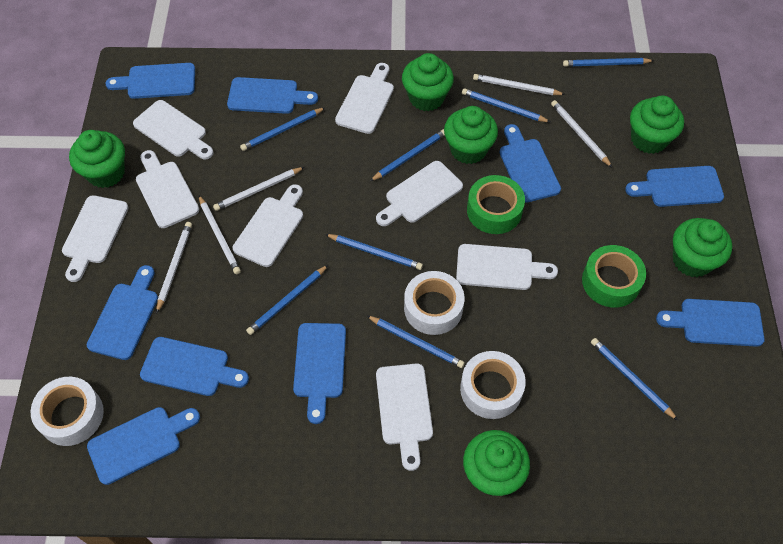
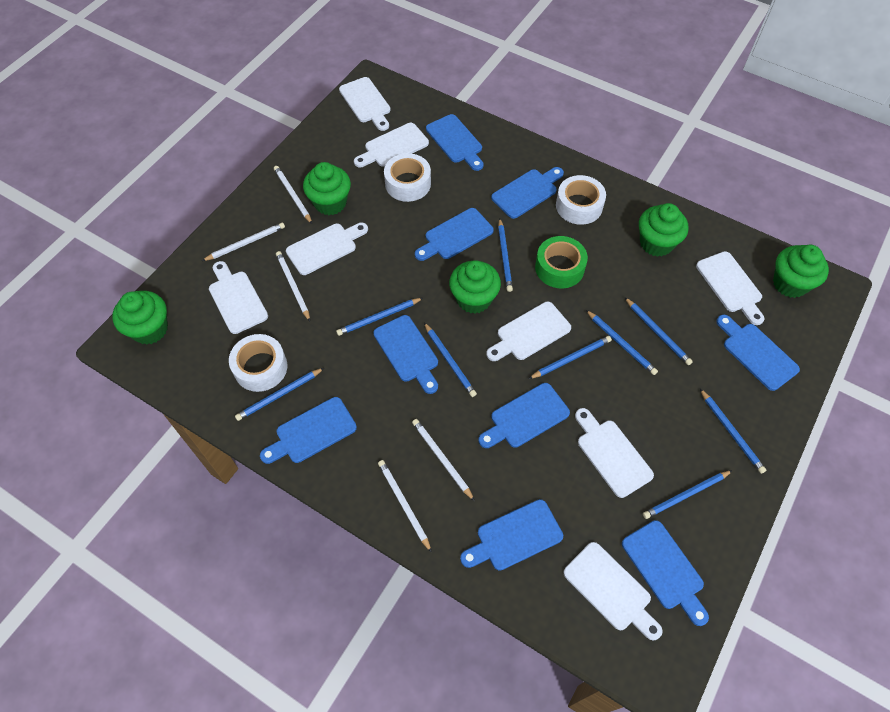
blue pencil: 8 -> 9
green cupcake: 6 -> 5
green tape: 2 -> 1

